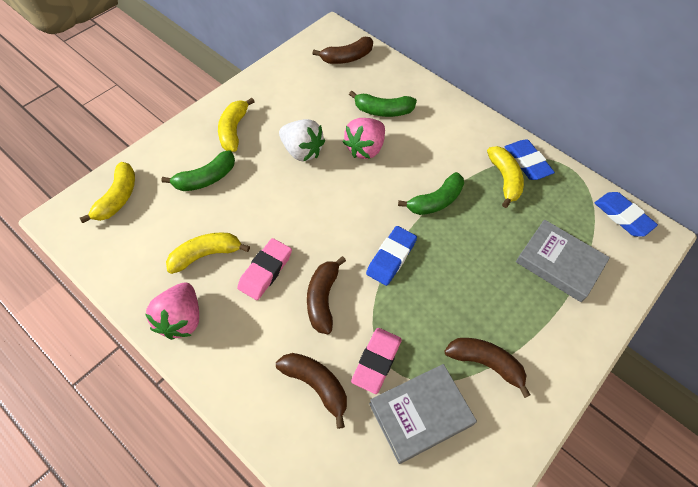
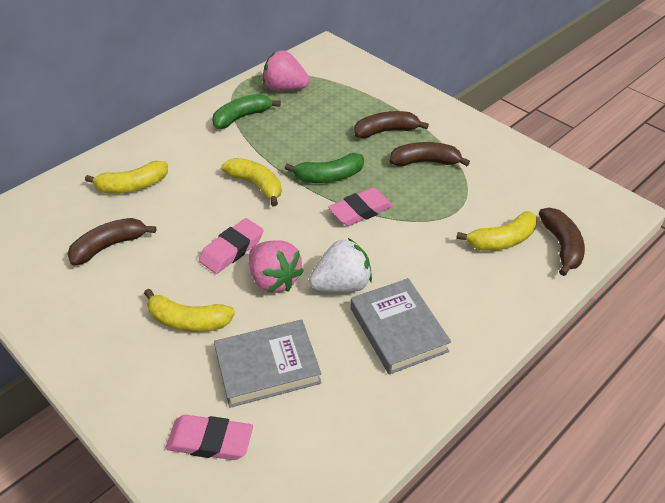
blue eraser: 3 -> 0
green banana: 3 -> 2
pink eraser: 2 -> 3

